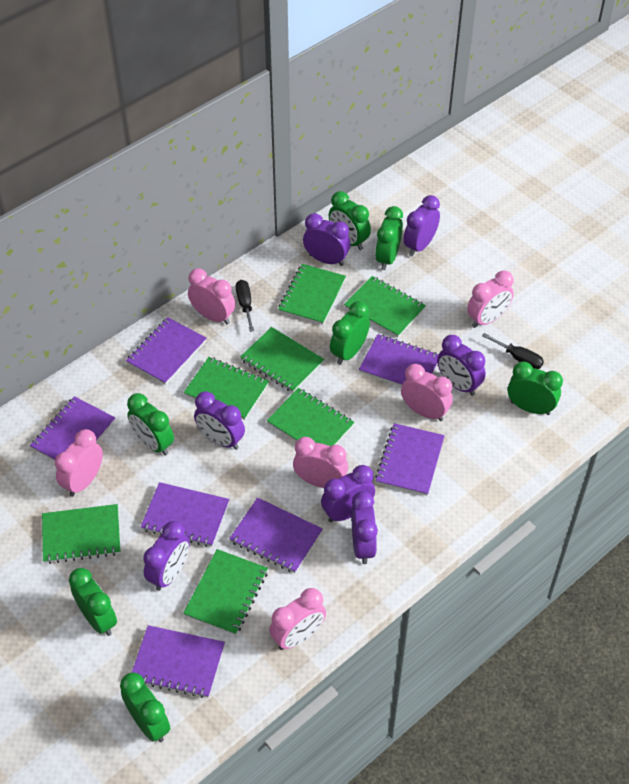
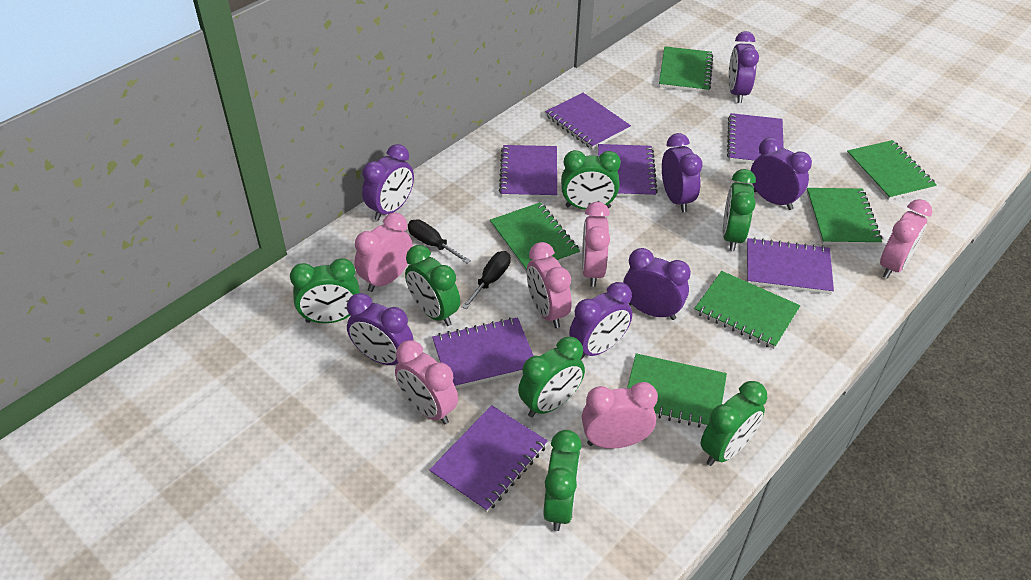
green notebook: 7 -> 6

